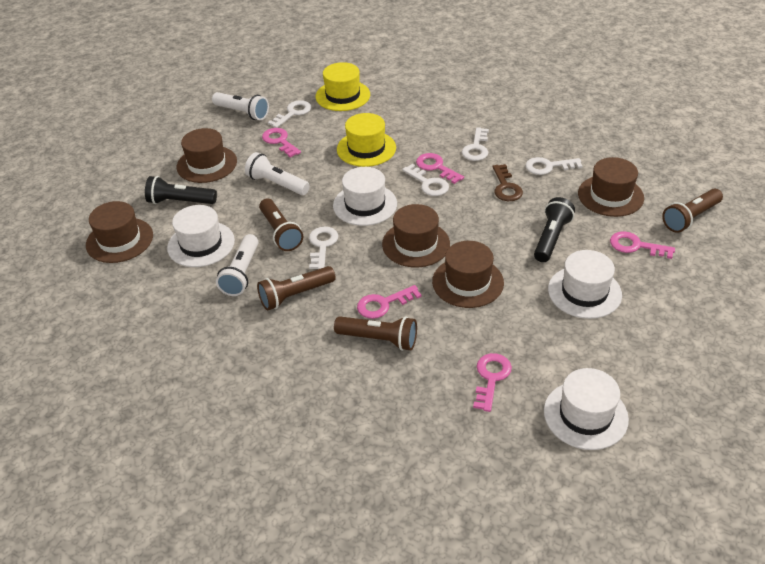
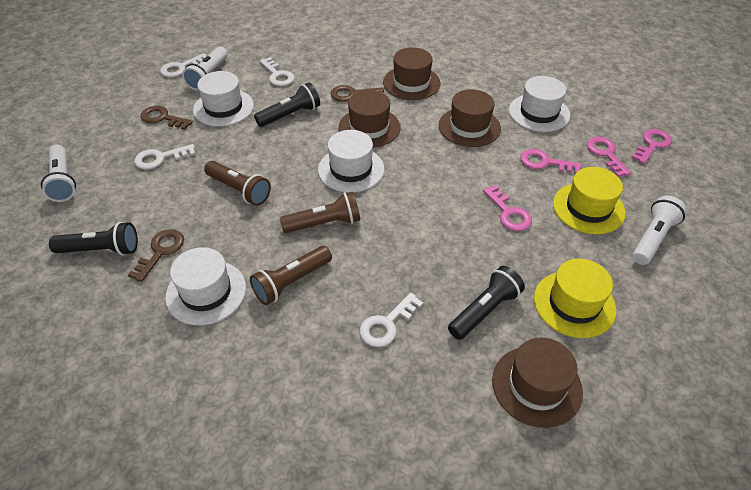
black flashlight: 2 -> 3
brown flashlight: 4 -> 3
brown hat: 5 -> 4
brown key: 1 -> 3
pink key: 5 -> 4
white key: 5 -> 4

